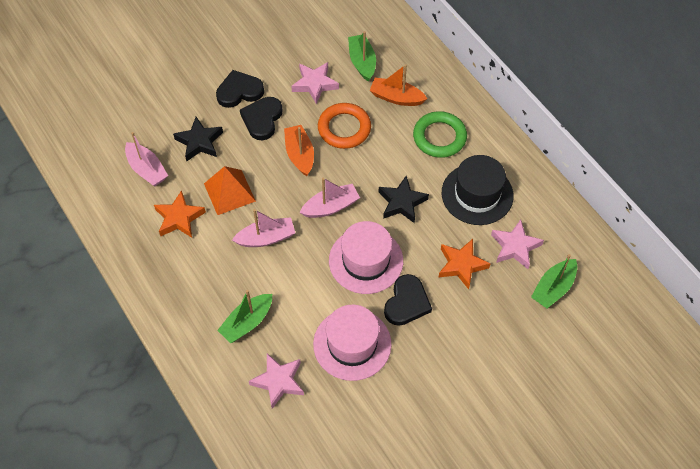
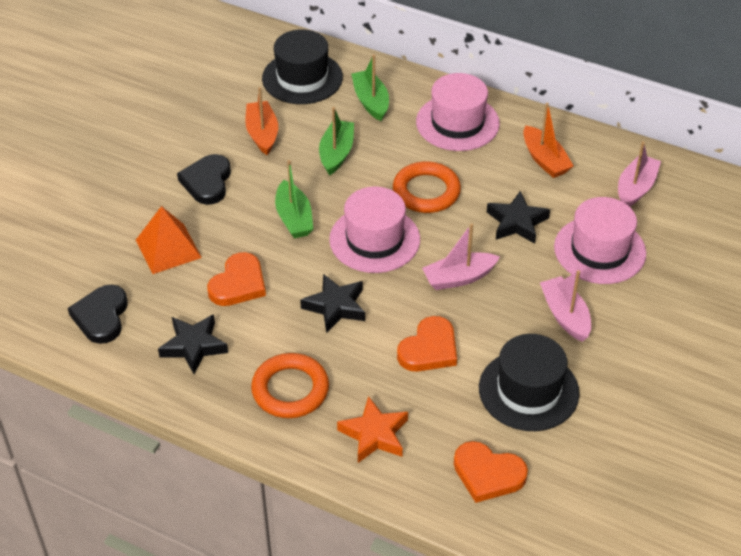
black hat: 1 -> 2
black heart: 3 -> 2
black star: 2 -> 3
green ring: 1 -> 0
orange heart: 0 -> 3
orange ring: 1 -> 2
orange star: 2 -> 1
pink hat: 2 -> 3
pink star: 3 -> 0

